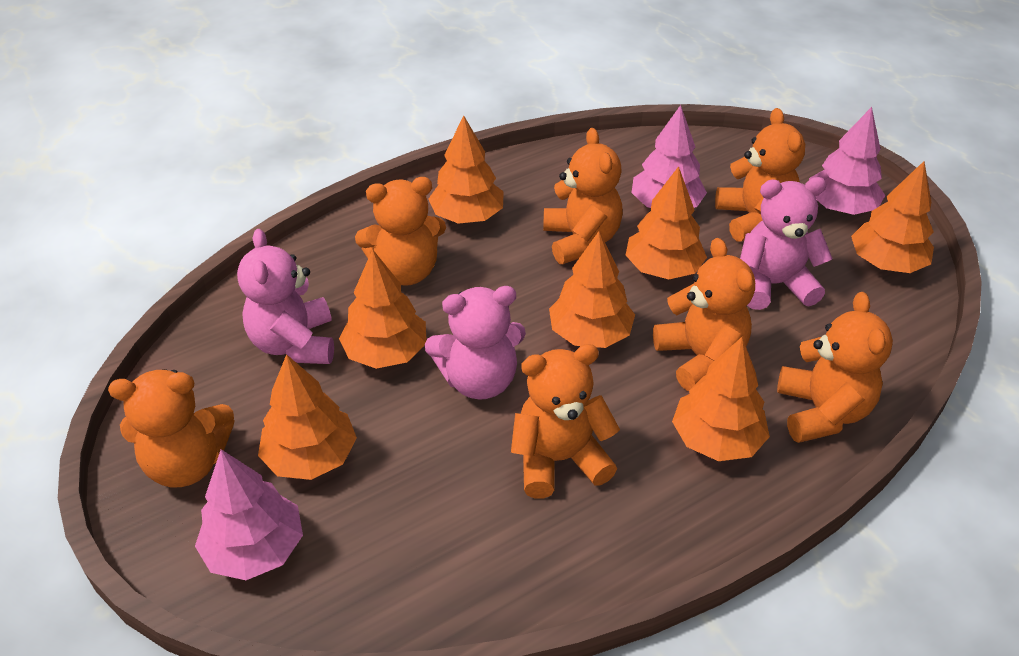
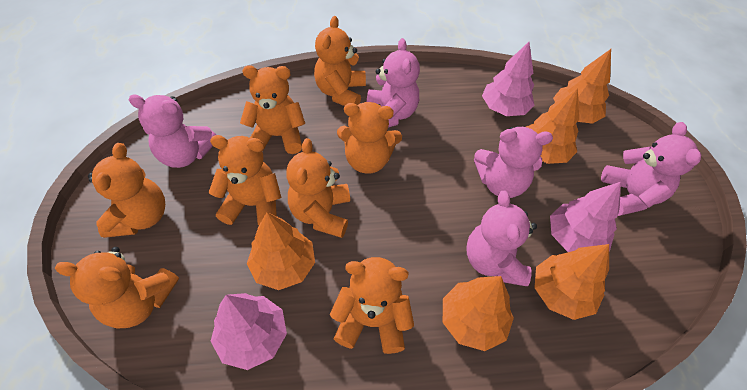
orange teddy bear: 7 -> 8
orange tree: 7 -> 5
pink teddy bear: 3 -> 5

